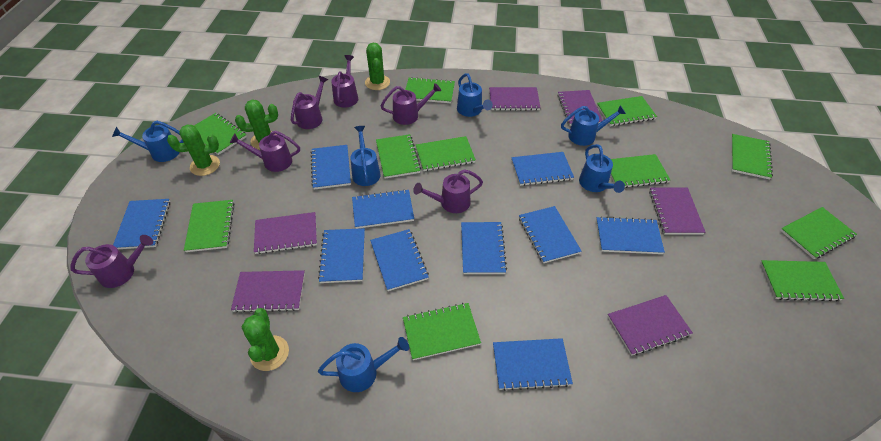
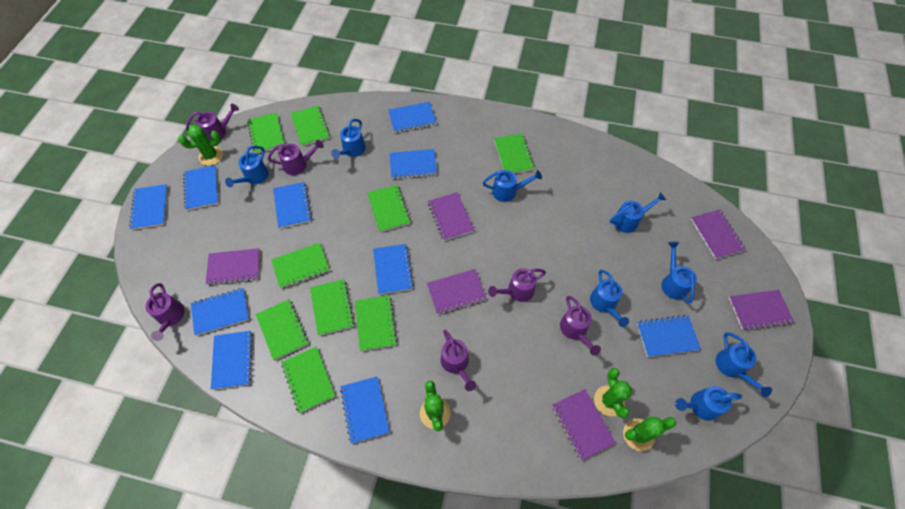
blue watering can: 6 -> 8
green notebook: 11 -> 9

